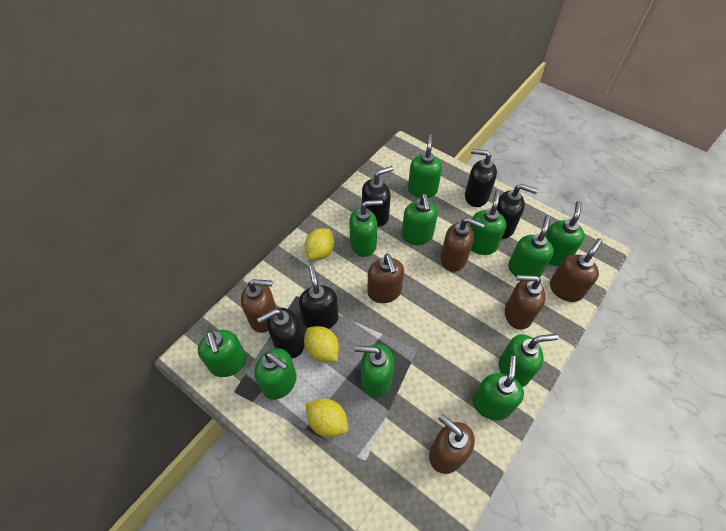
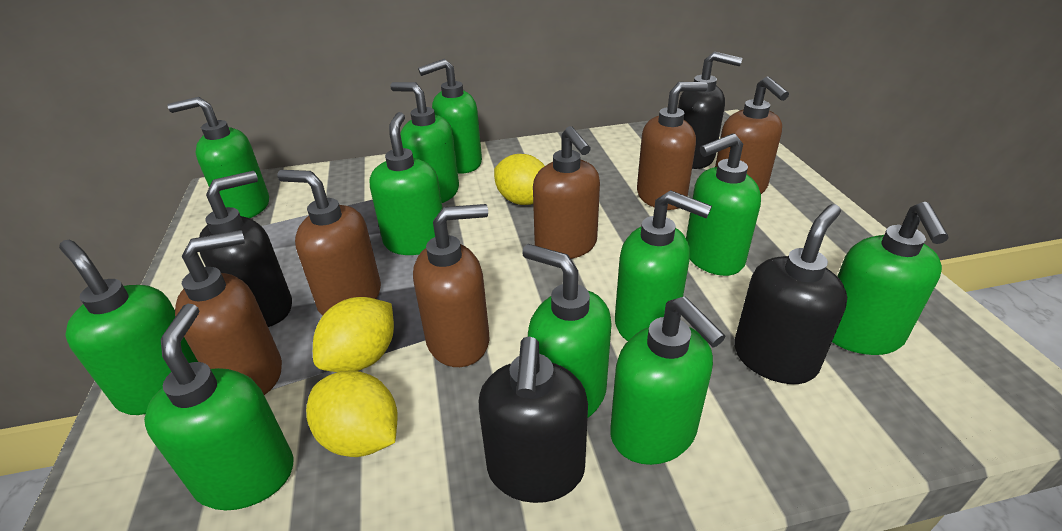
black soap dispenser: 5 -> 4

